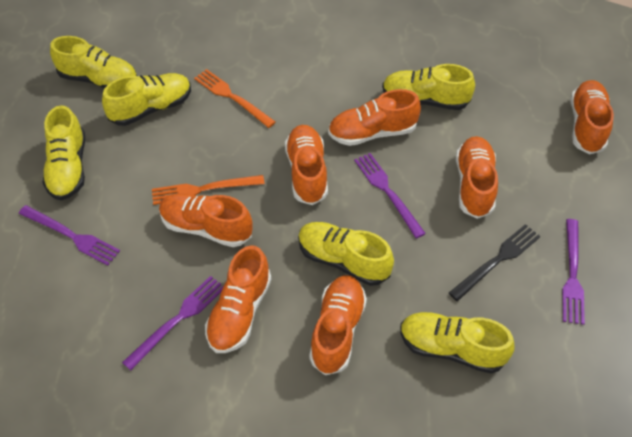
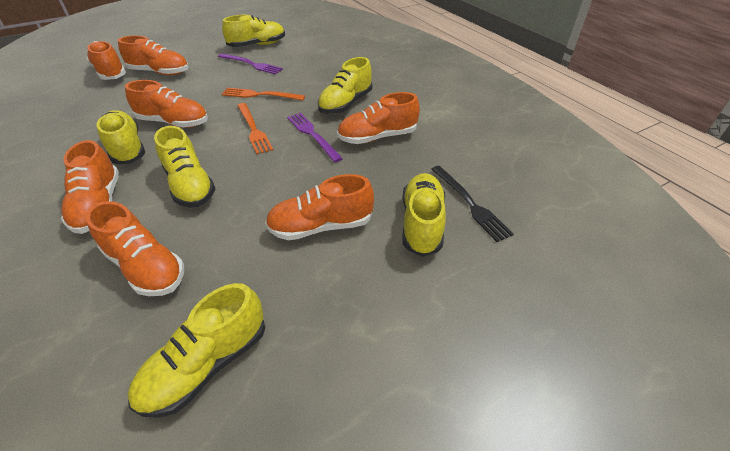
purple fork: 4 -> 2

